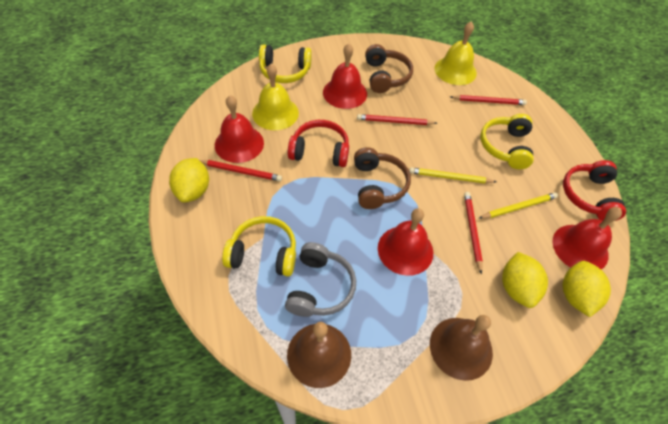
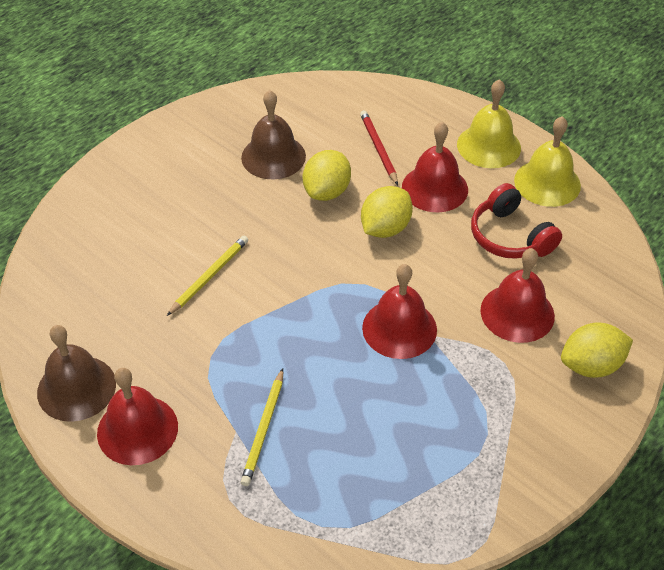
brown headphones: 2 -> 0
grey headphones: 1 -> 0
red headphones: 2 -> 1
red pencil: 4 -> 1
yellow headphones: 3 -> 0

